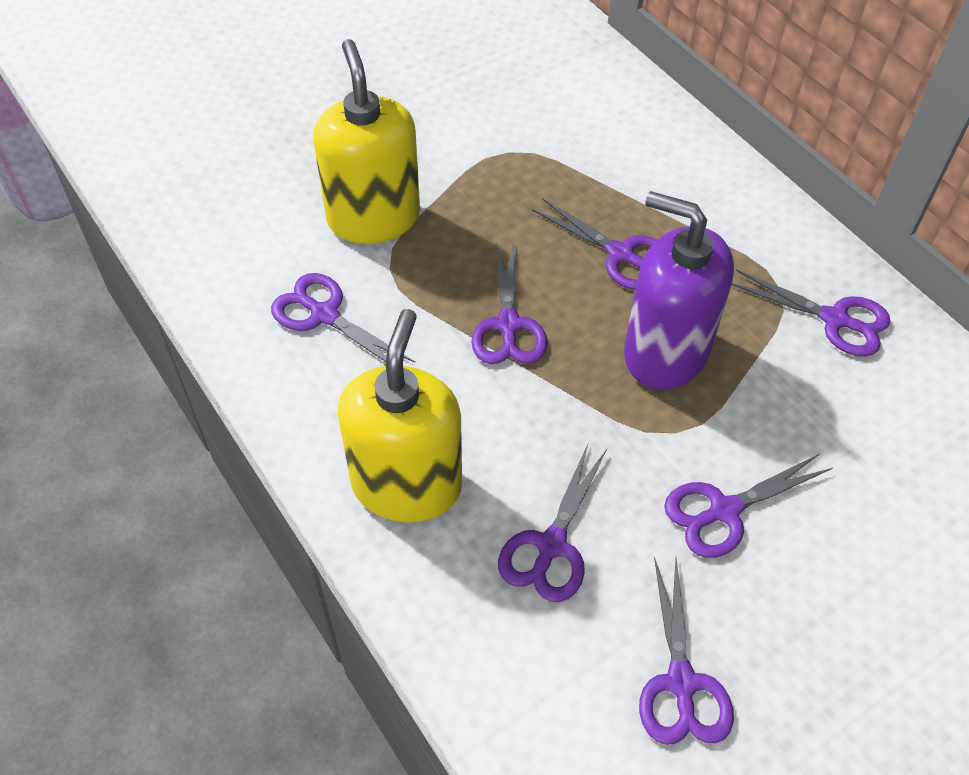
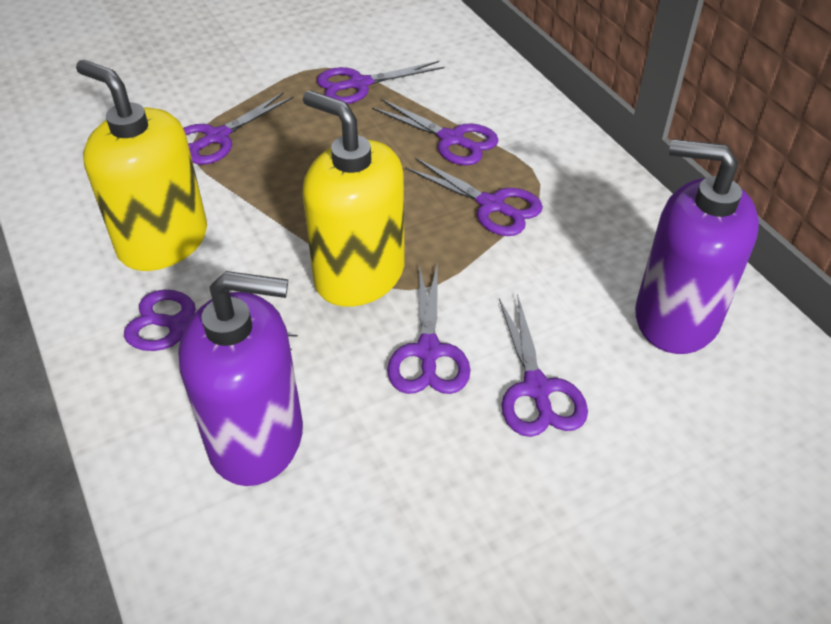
purple soap dispenser: 1 -> 2

